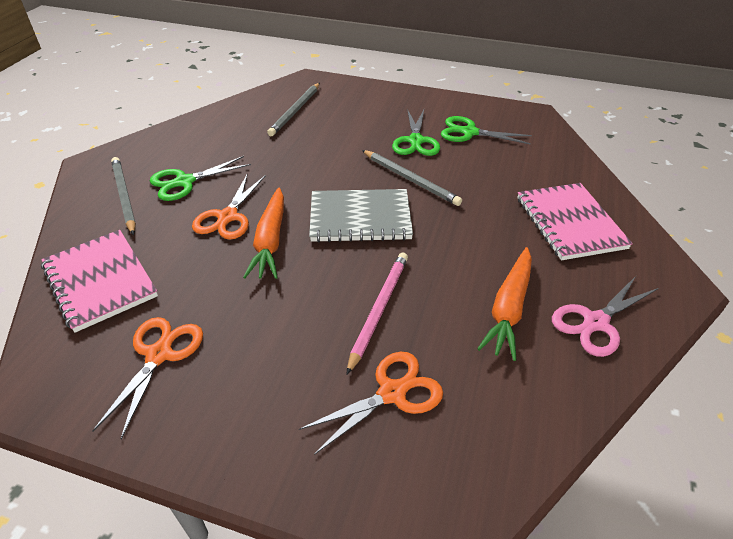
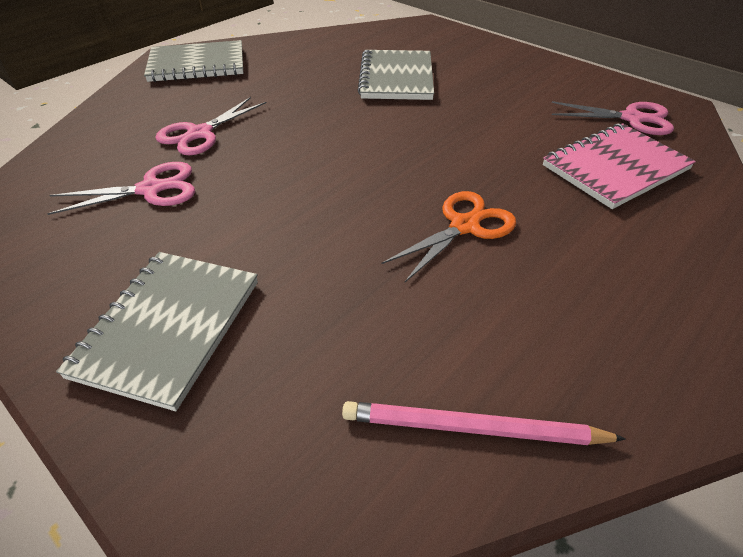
green scissors: 3 -> 0
grey notebook: 1 -> 3
grey pencil: 3 -> 0
orange carrot: 2 -> 0
orange scissors: 3 -> 1
pink notebook: 2 -> 1
pink scissors: 1 -> 3

